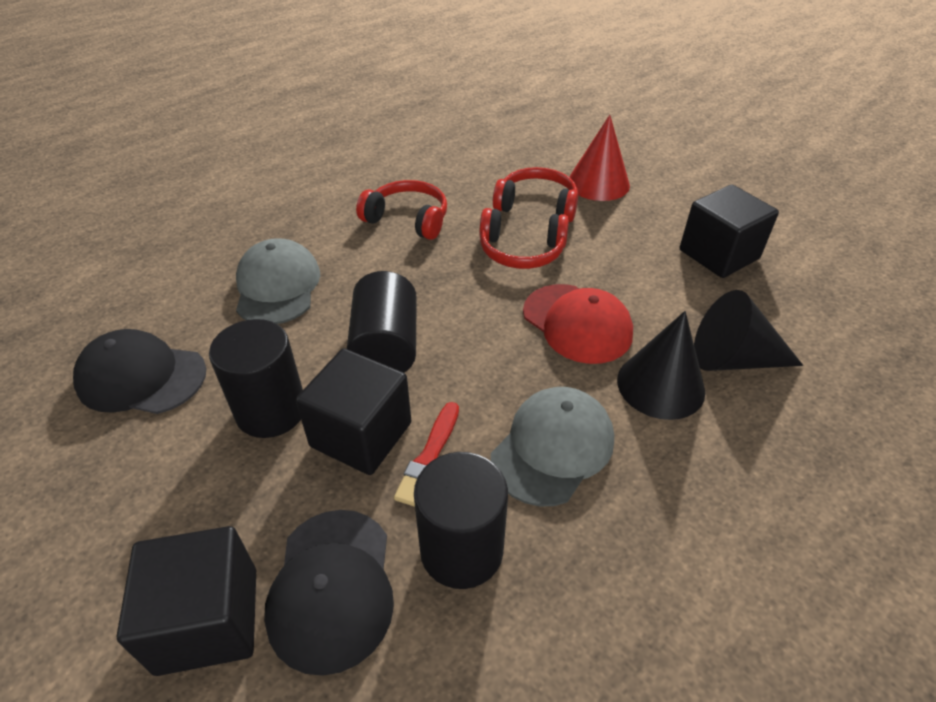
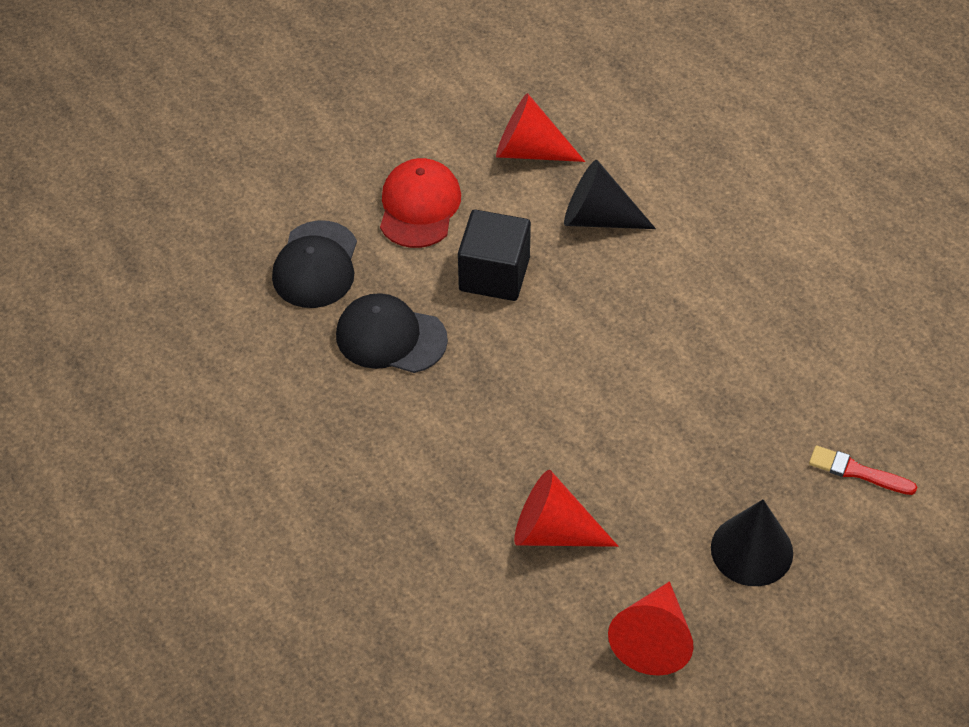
black cube: 3 -> 1
black cylinder: 3 -> 0
grey cap: 2 -> 0
red cone: 1 -> 3
red headphones: 3 -> 0

